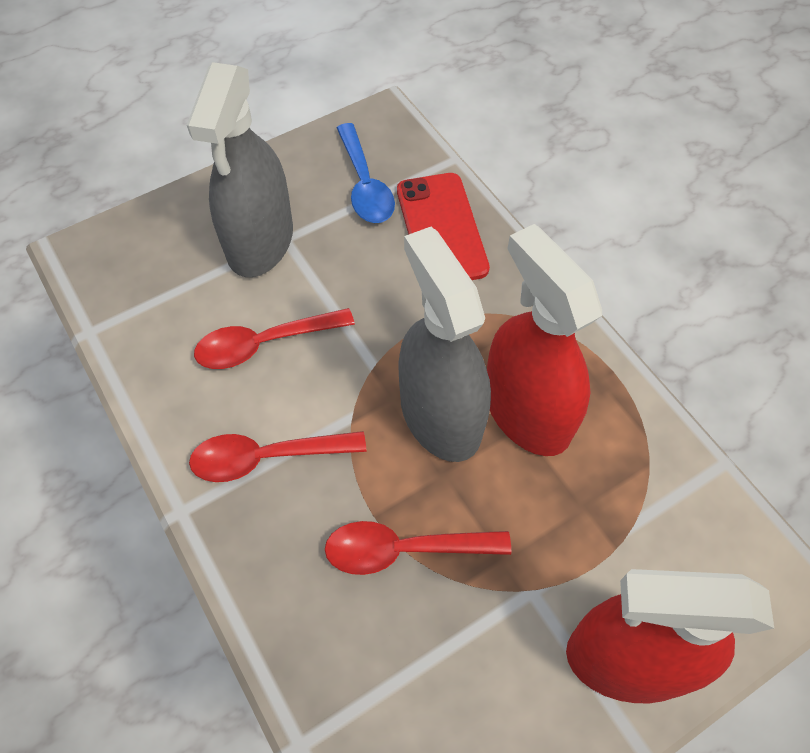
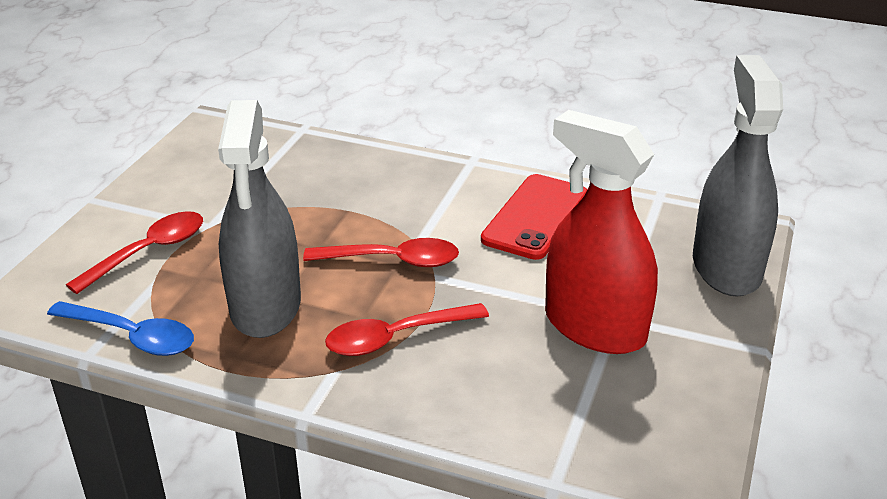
red spray bottle: 2 -> 1

